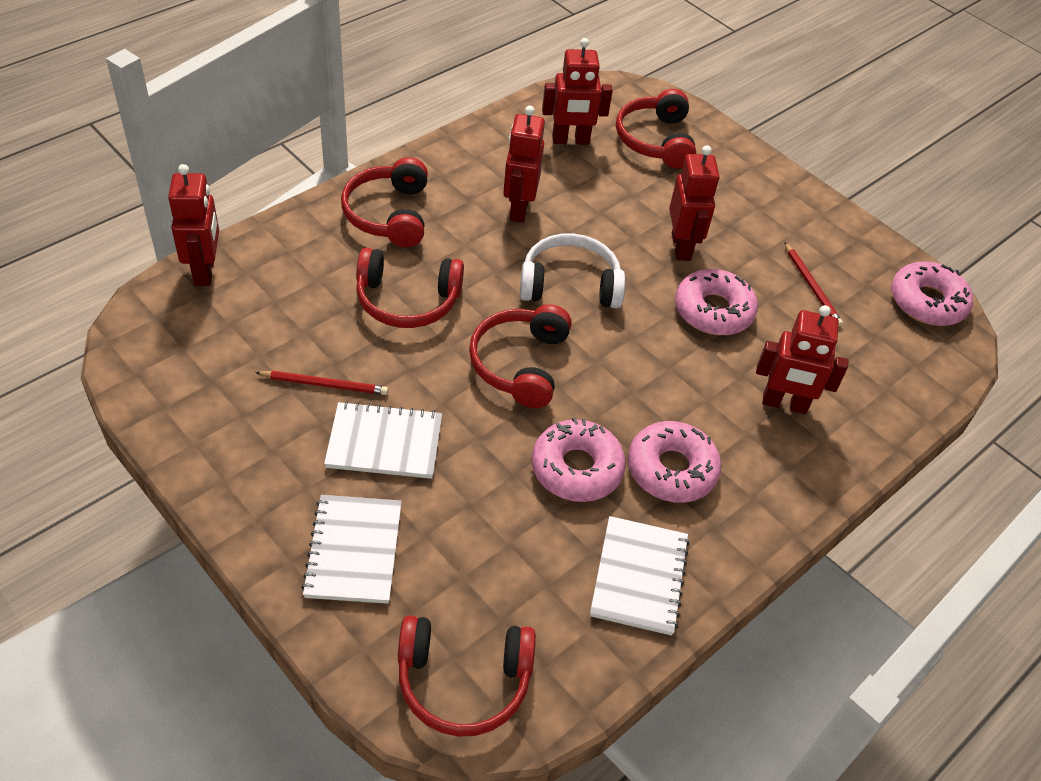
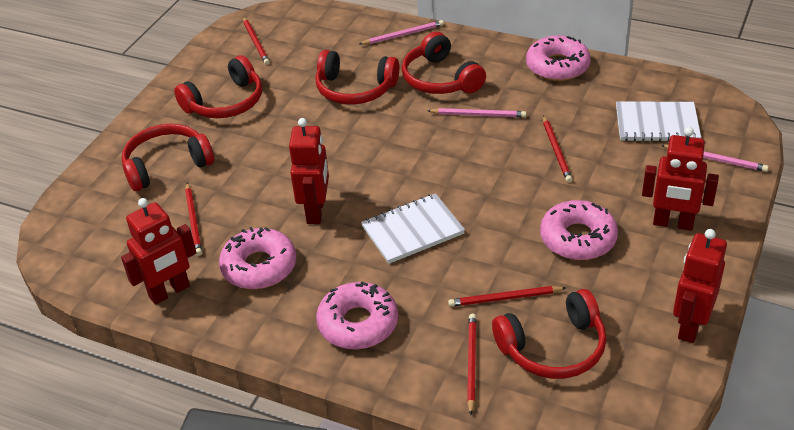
pink pencil: 0 -> 3
red pencil: 2 -> 5
red robot: 5 -> 4
white headphones: 1 -> 0
white notebook: 3 -> 2

